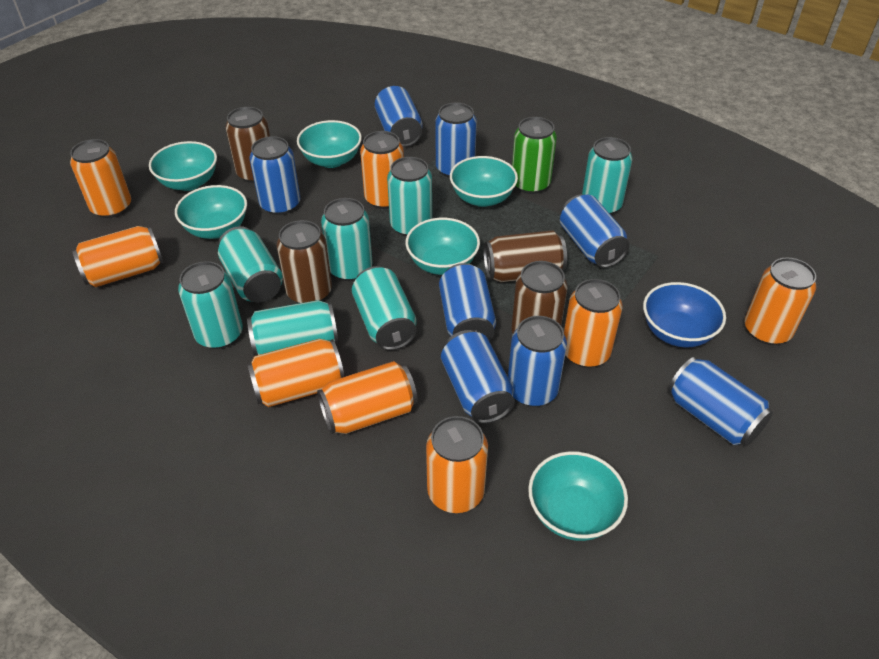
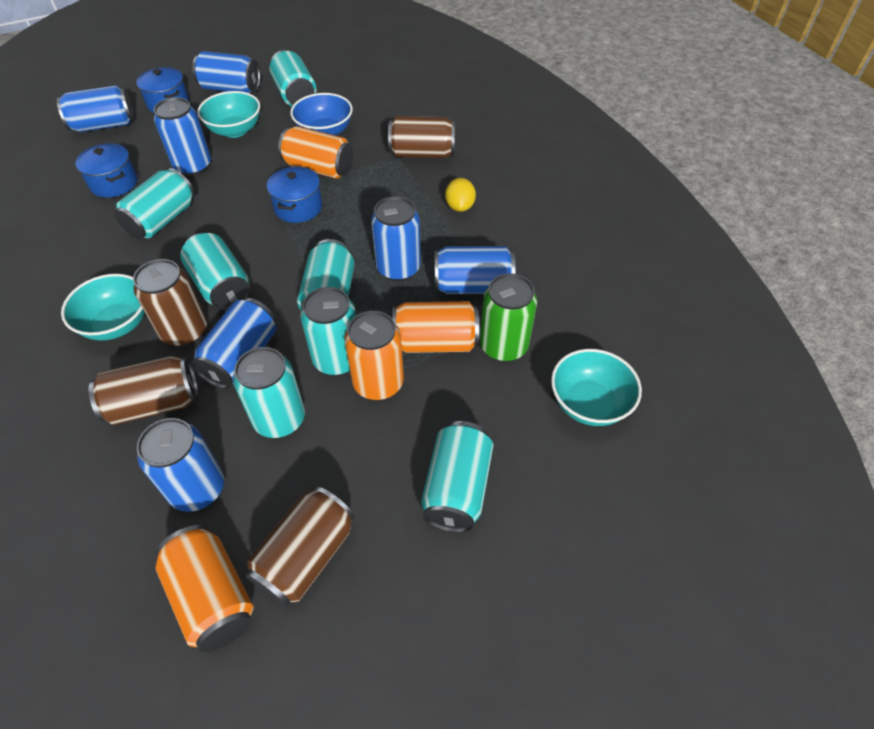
blue can: 8 -> 7
blue pot: 0 -> 3
orange can: 8 -> 4
turquoise bowl: 6 -> 3
yellow lemon: 0 -> 1

